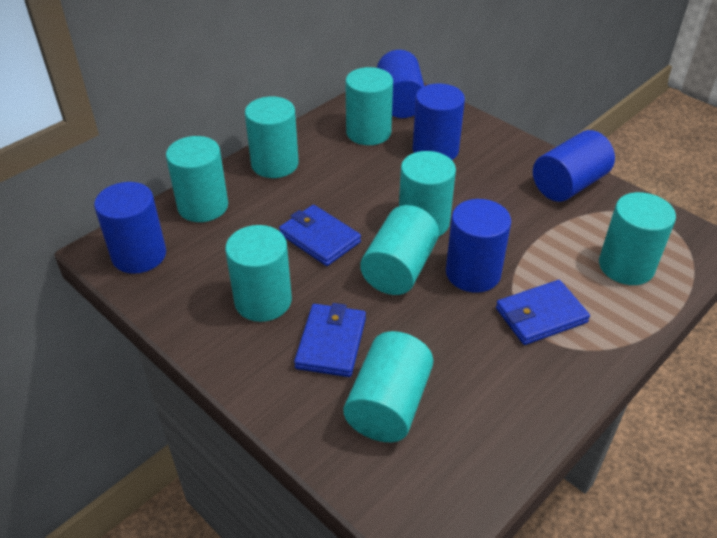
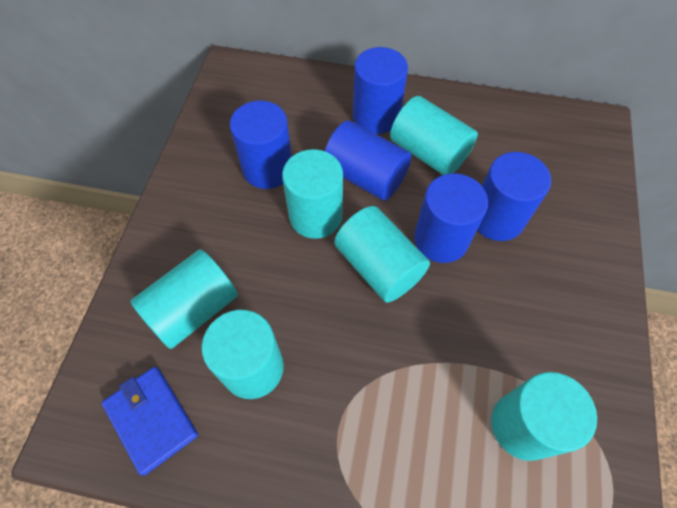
blue wallet: 3 -> 1
turquoise cylinder: 8 -> 6

